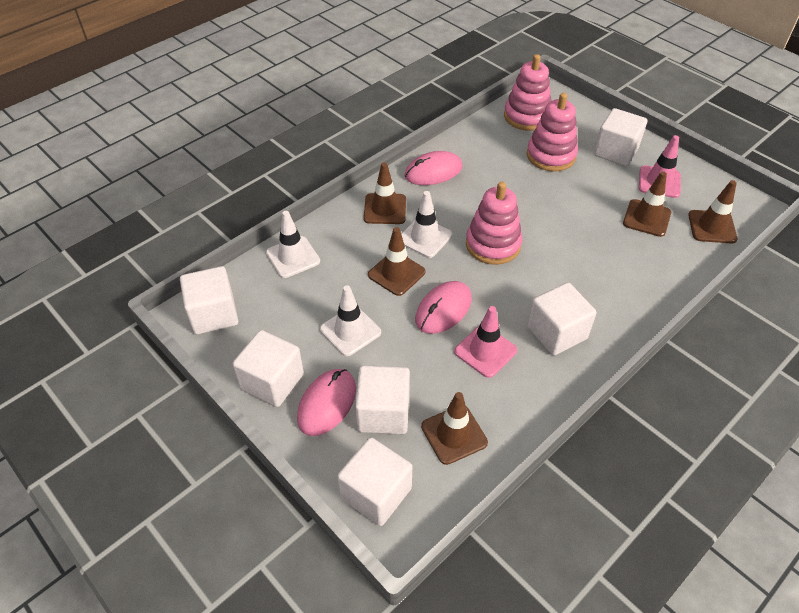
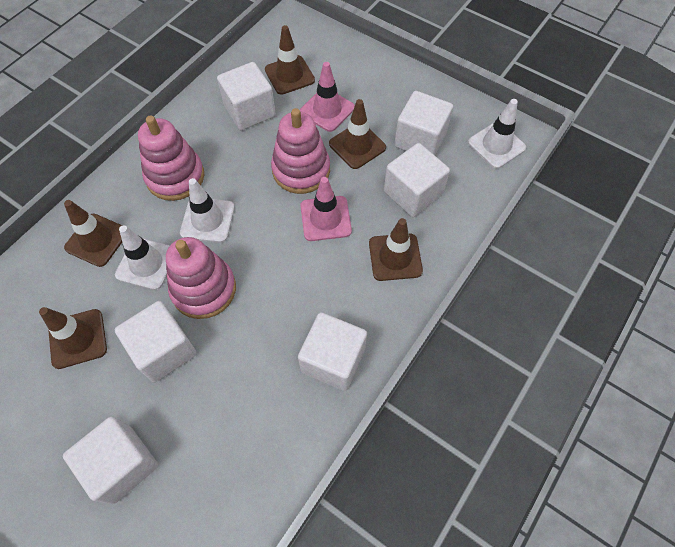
pink mouse: 3 -> 0

